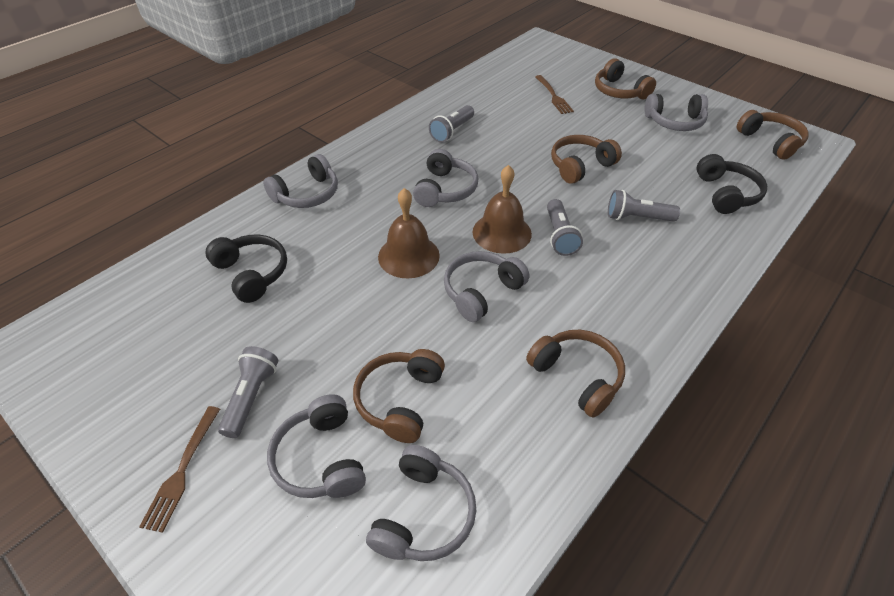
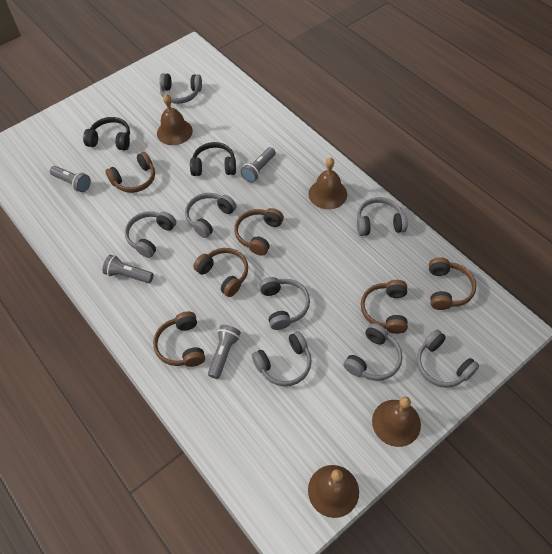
brown bell: 2 -> 4
brown fork: 2 -> 0
brown headphones: 5 -> 6
grey headphones: 6 -> 8

